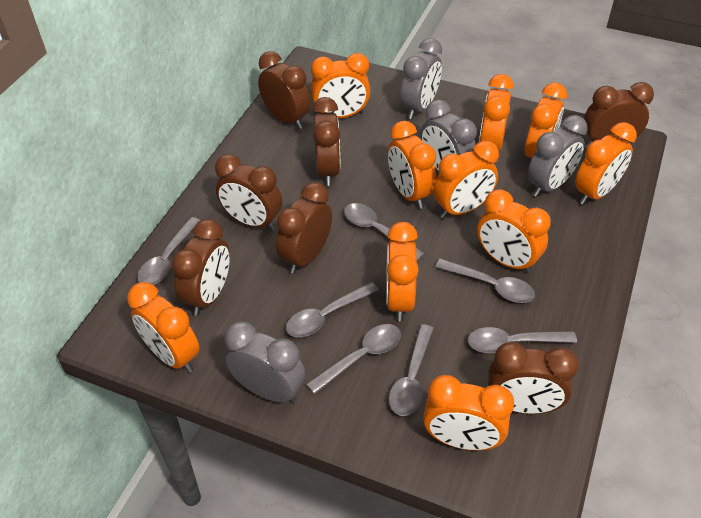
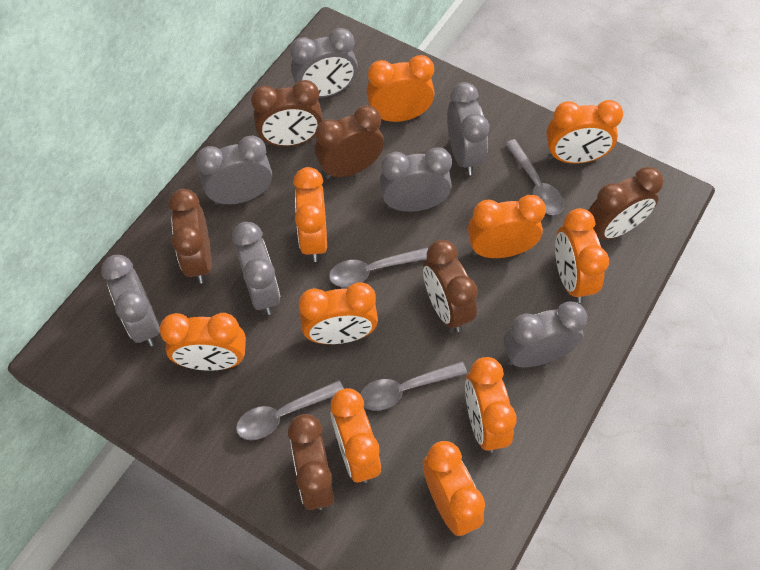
brown clock: 7 -> 6
grey clock: 4 -> 7
grey spoon: 7 -> 4

